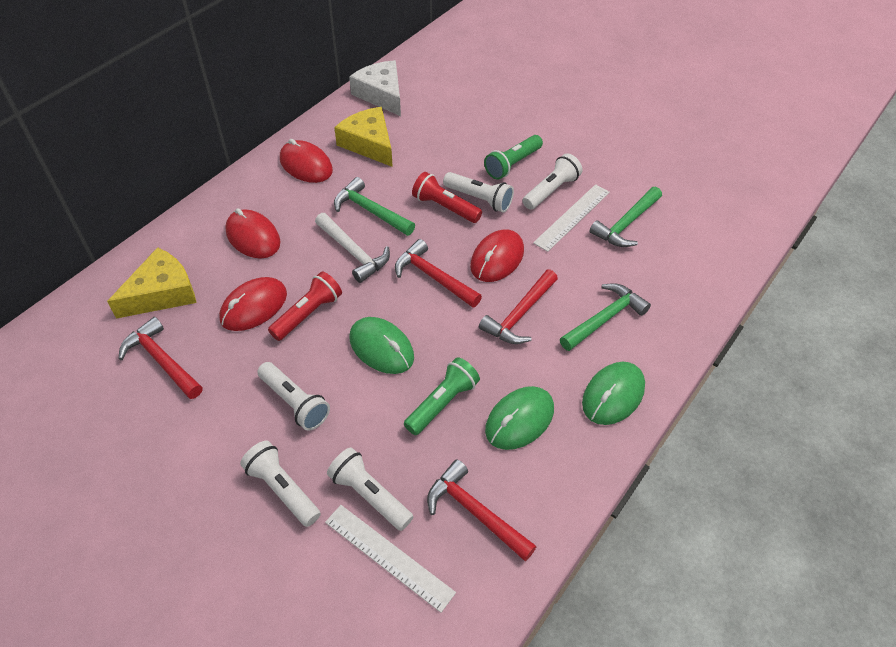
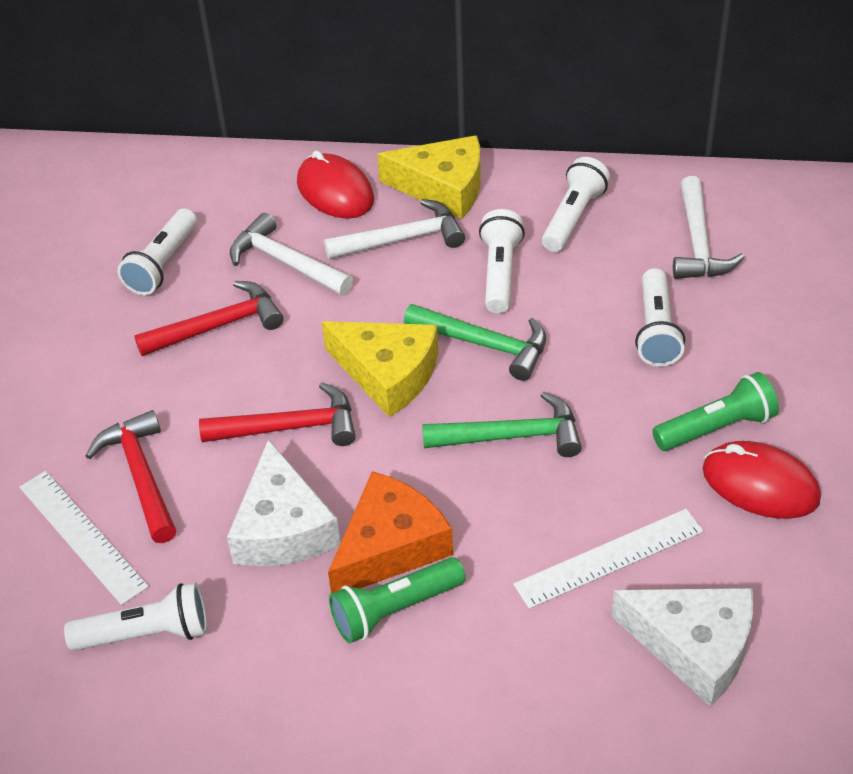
green hammer: 3 -> 2
green mouse: 3 -> 0
orange cheese: 0 -> 1
red flashlight: 2 -> 0
red hammer: 4 -> 3
red mouse: 4 -> 2
white cheese: 1 -> 2
white hammer: 1 -> 3

